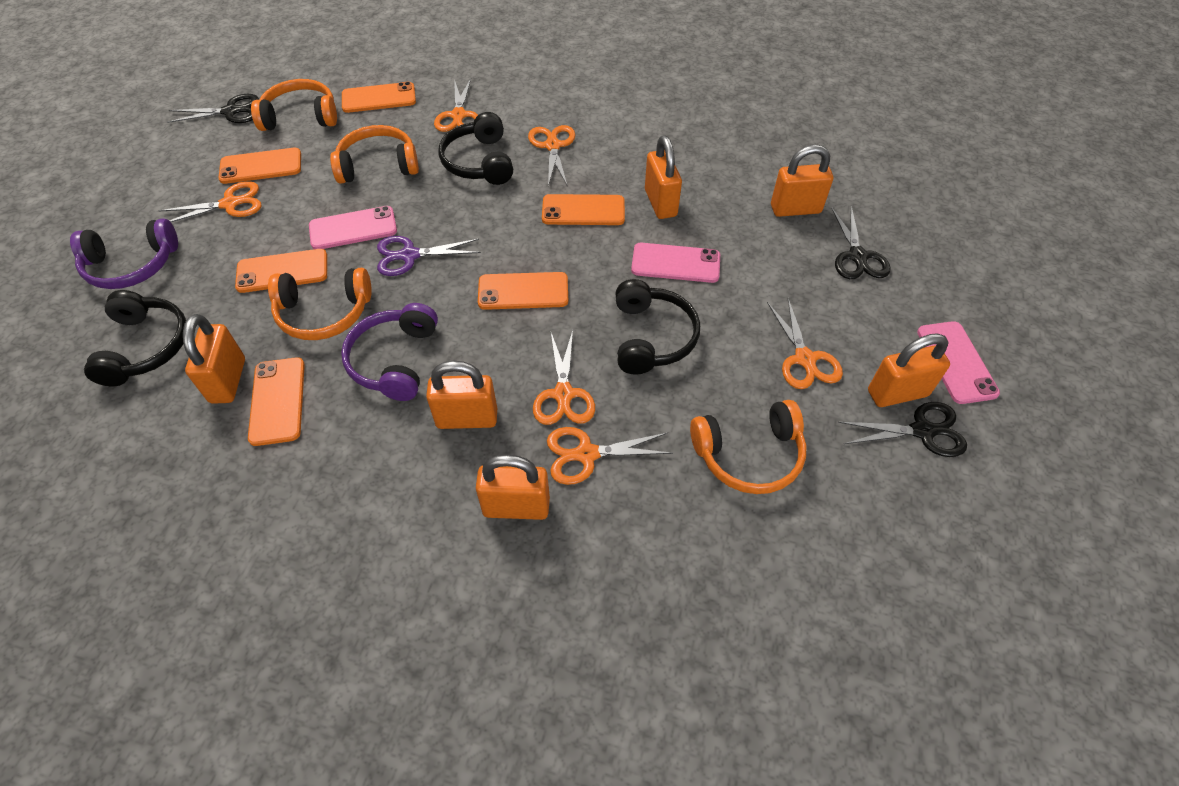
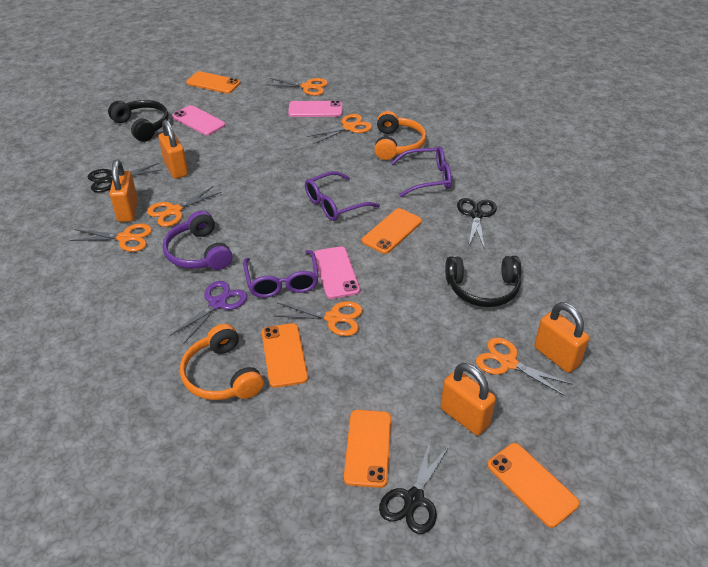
black headphones: 3 -> 2
orange headphones: 4 -> 2
orange padlock: 6 -> 4
orange phone: 6 -> 5
purple glasses: 0 -> 3
purple headphones: 2 -> 1

